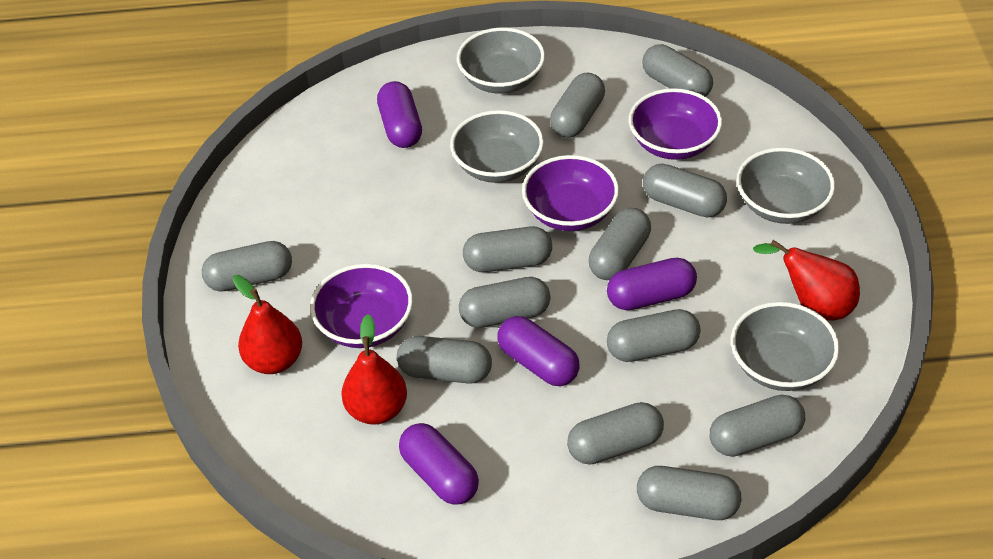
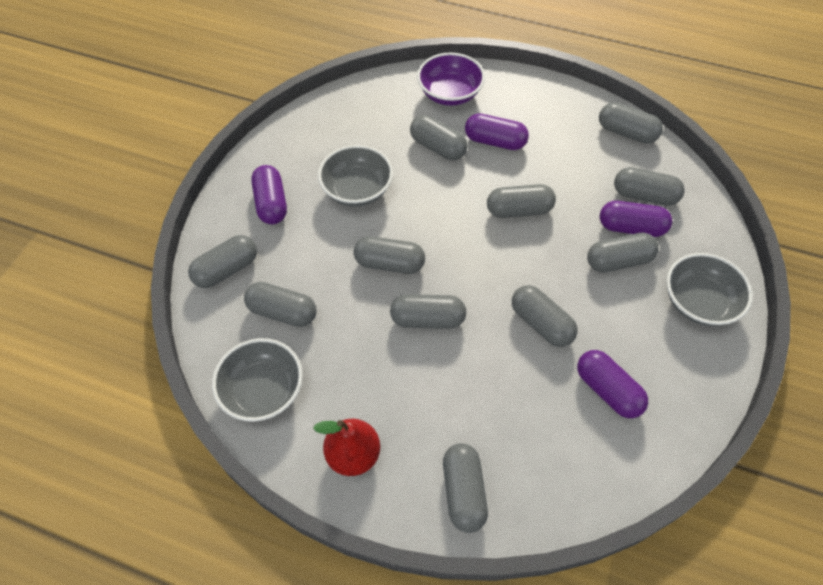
grey bowl: 4 -> 3
grey capsule: 12 -> 11
purple bowl: 3 -> 1
red pear: 3 -> 1

